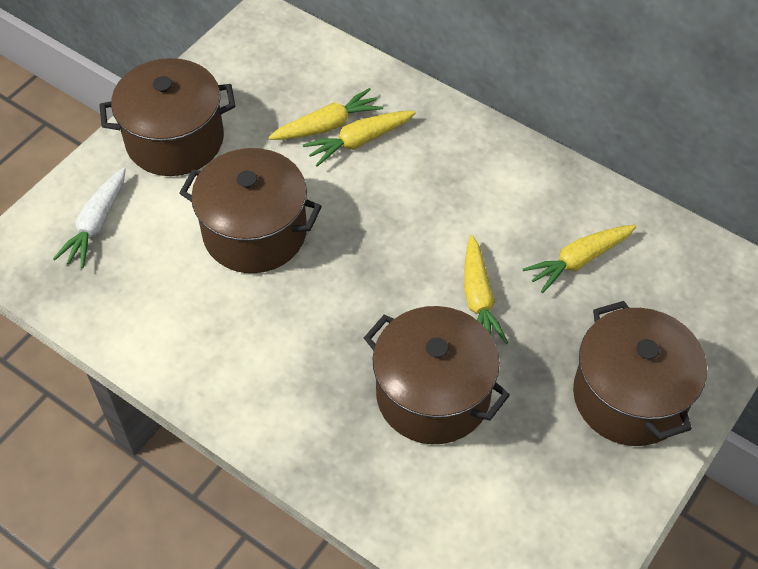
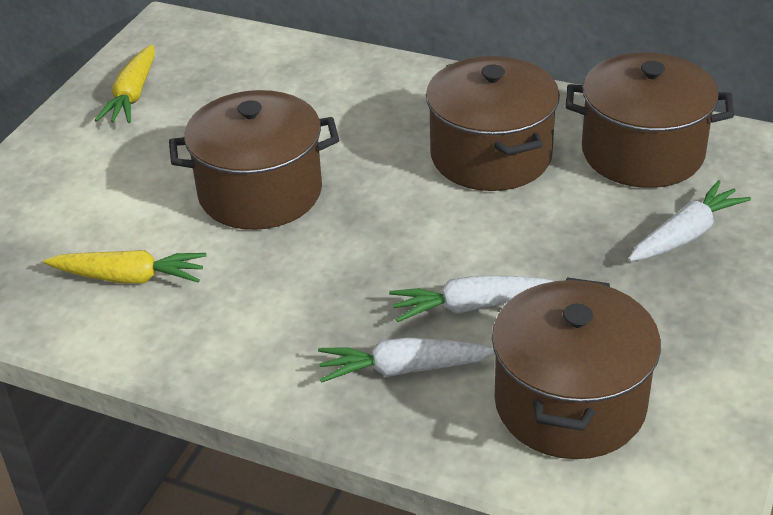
white carrot: 1 -> 3
yellow carrot: 4 -> 2

